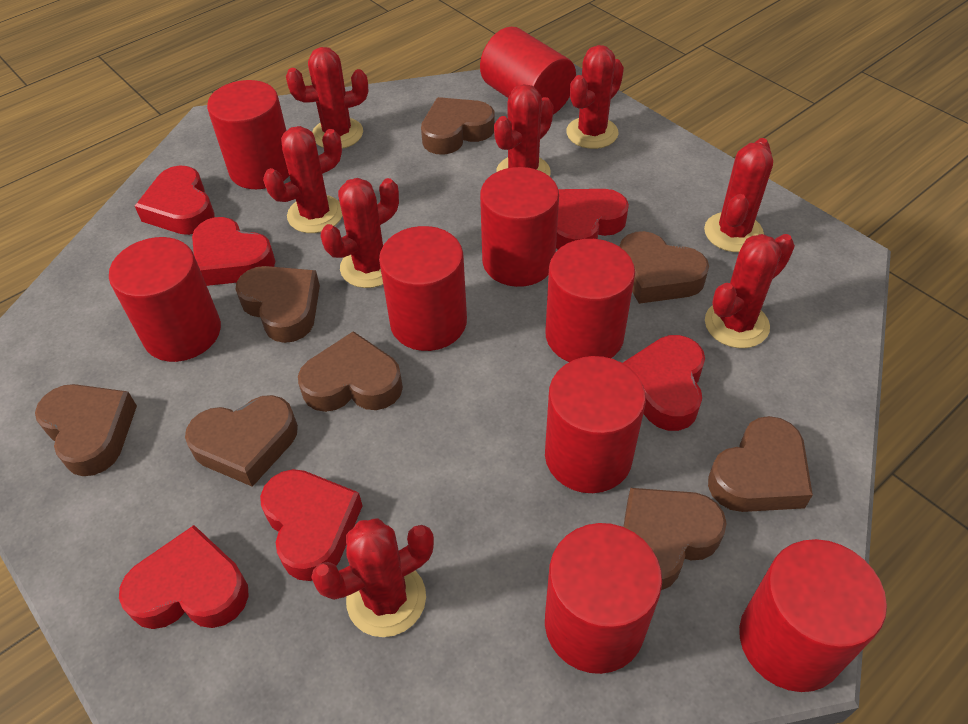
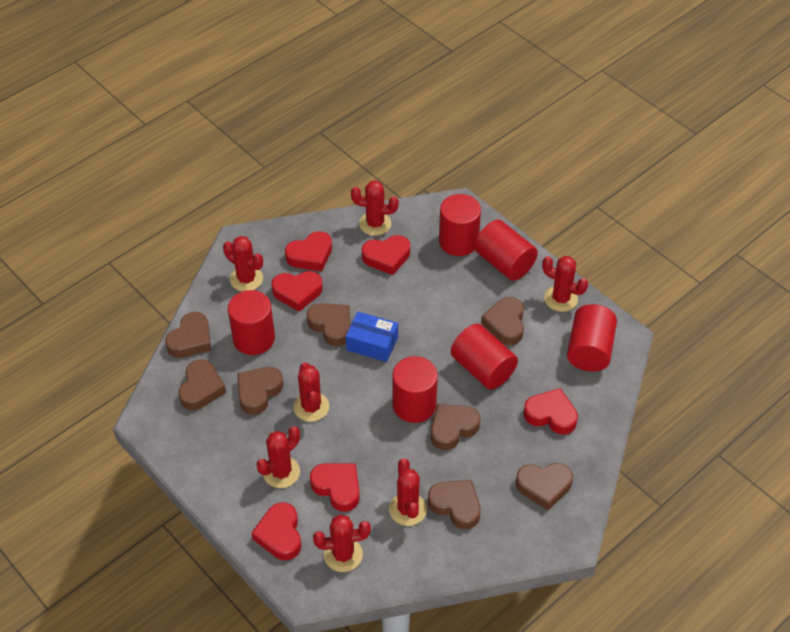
blue box: 0 -> 1
red cactus: 8 -> 7
red cylinder: 9 -> 6

